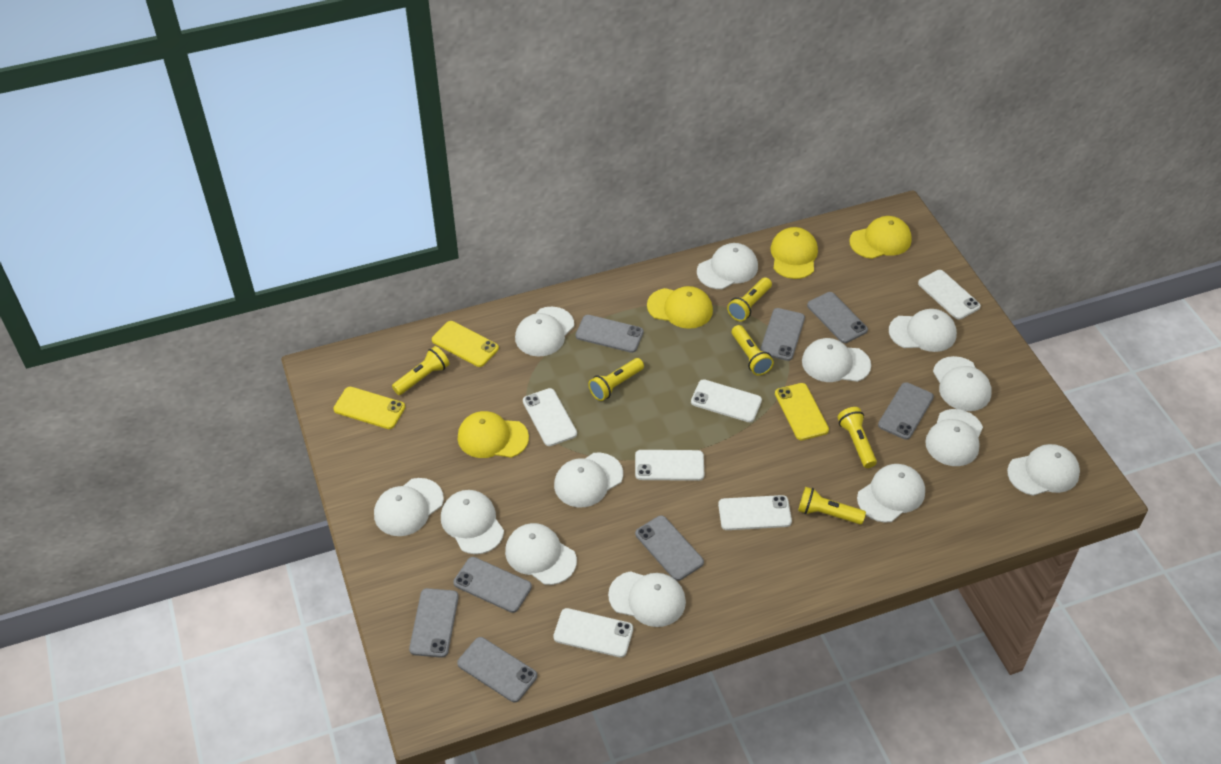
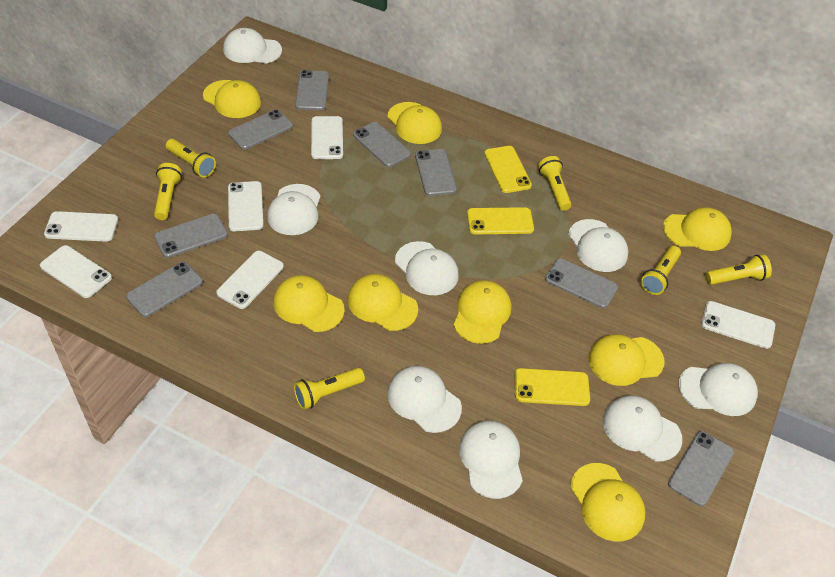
white cap: 13 -> 8
yellow cap: 4 -> 8

